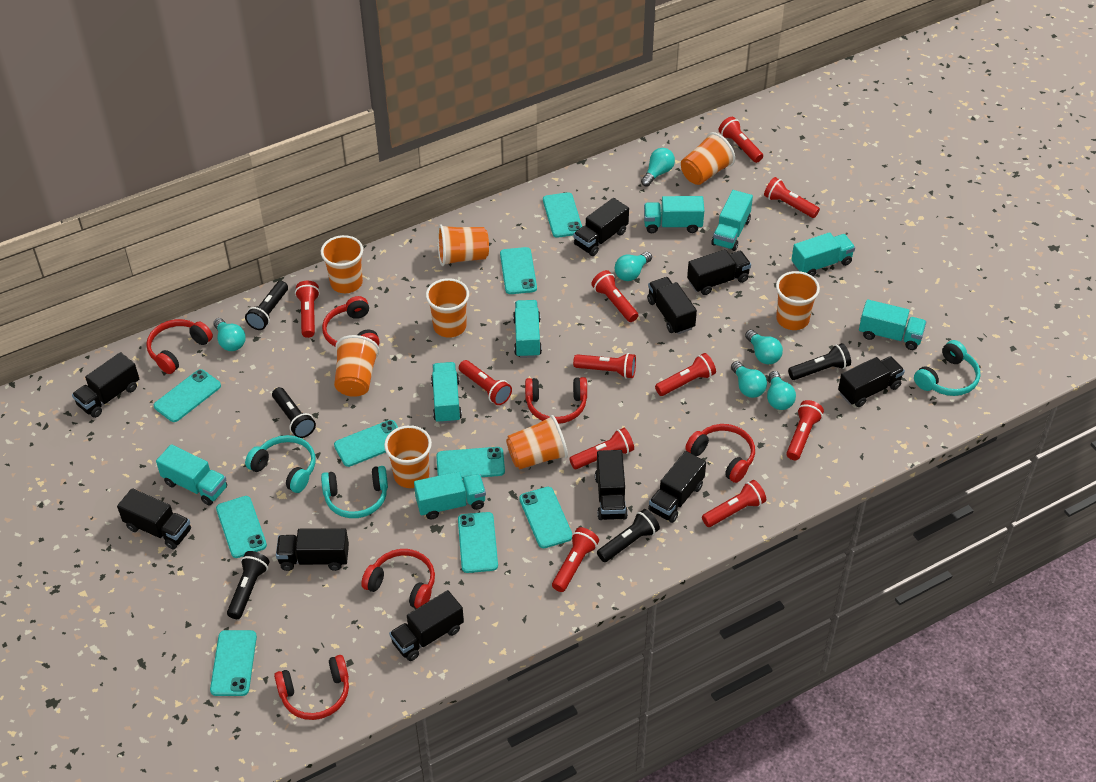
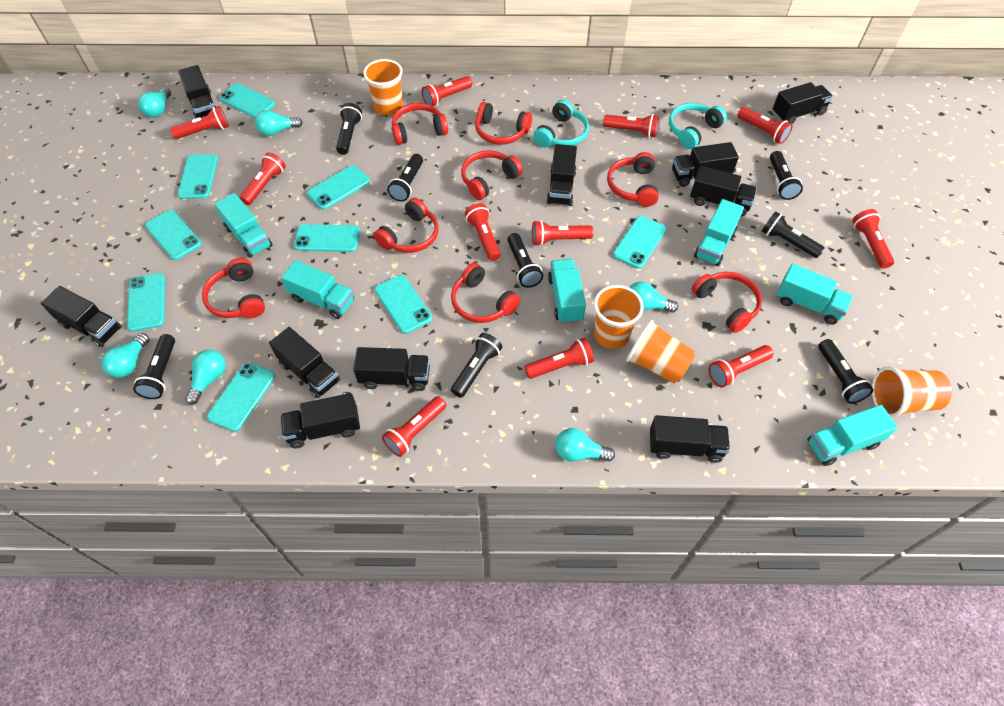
black flashlight: 5 -> 8
orange cup: 8 -> 4
red headphones: 6 -> 8
turquoise headphones: 3 -> 2
turquoise truck: 8 -> 6

